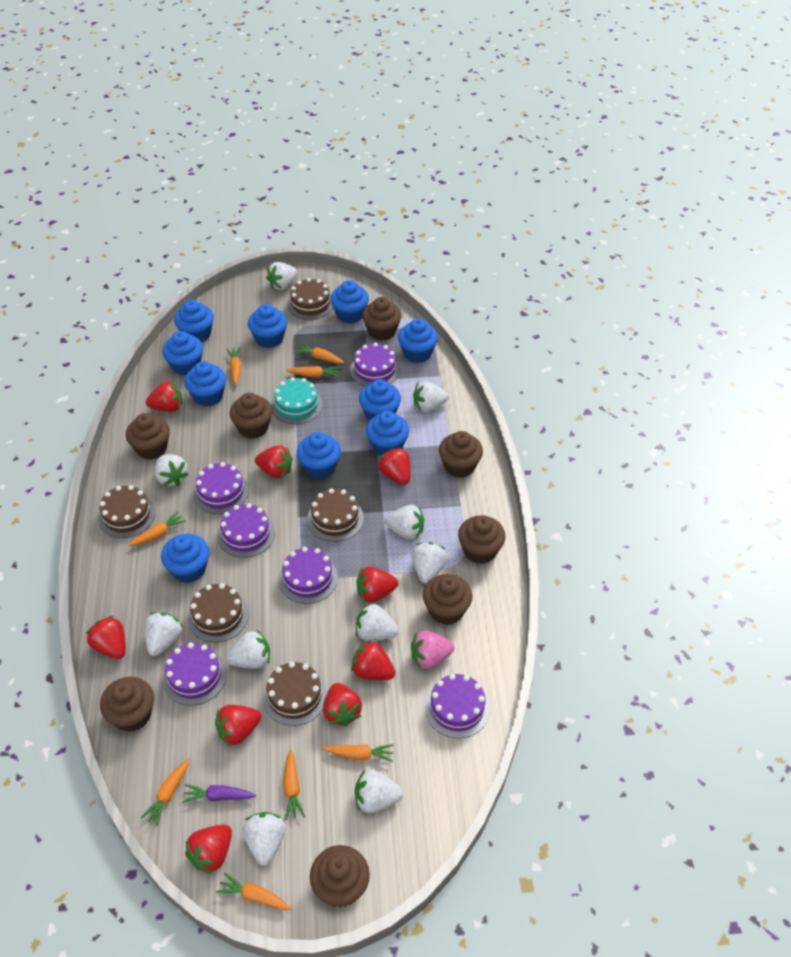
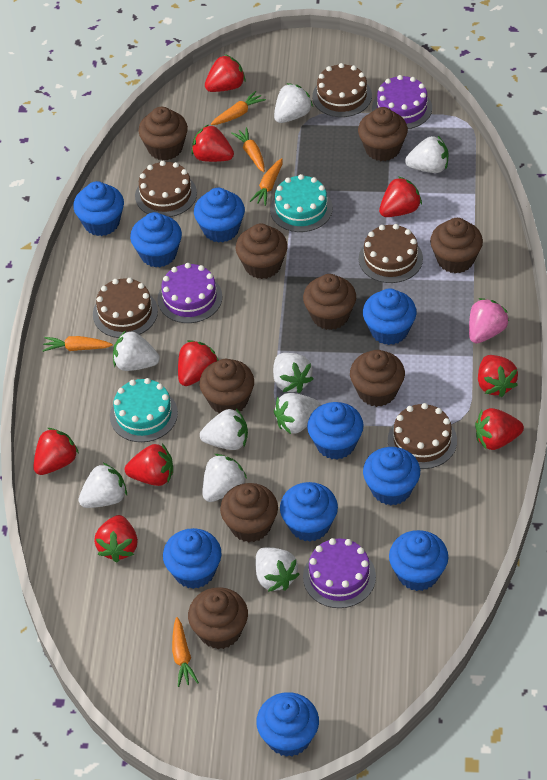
brown cupcake: 8 -> 9
orange carrot: 8 -> 5
purple cake: 6 -> 3
purple carrot: 1 -> 0
turquoise cake: 1 -> 2
white strawberry: 10 -> 9

